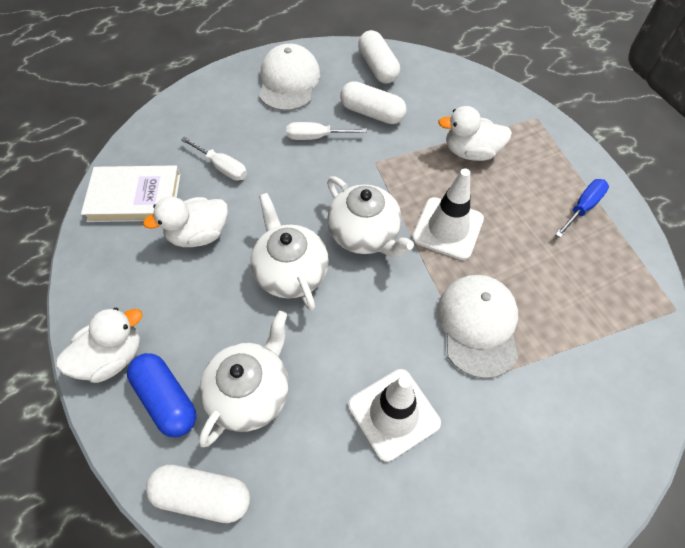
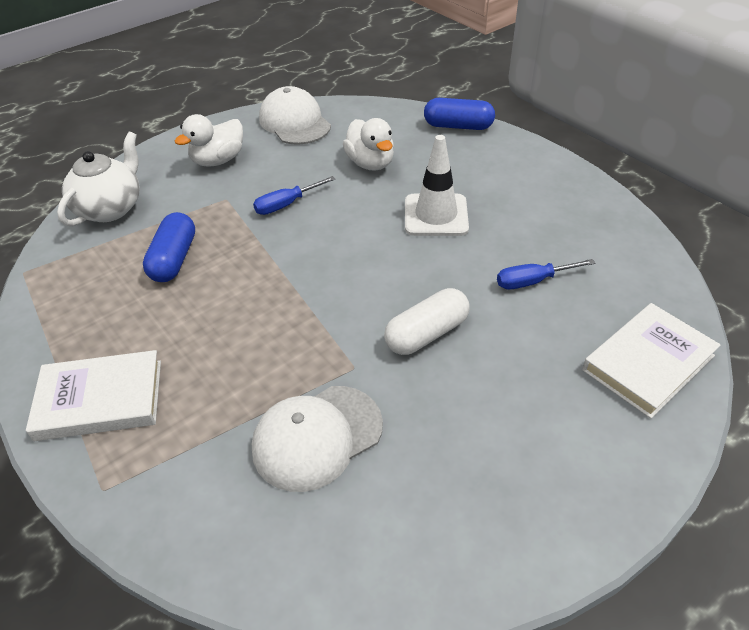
blue capsule: 1 -> 2
blue screwdriver: 1 -> 2
white book: 1 -> 2
white capsule: 3 -> 1
white duck: 3 -> 2
white screwdriver: 2 -> 0
white teapot: 3 -> 1
white traffic cone: 2 -> 1

